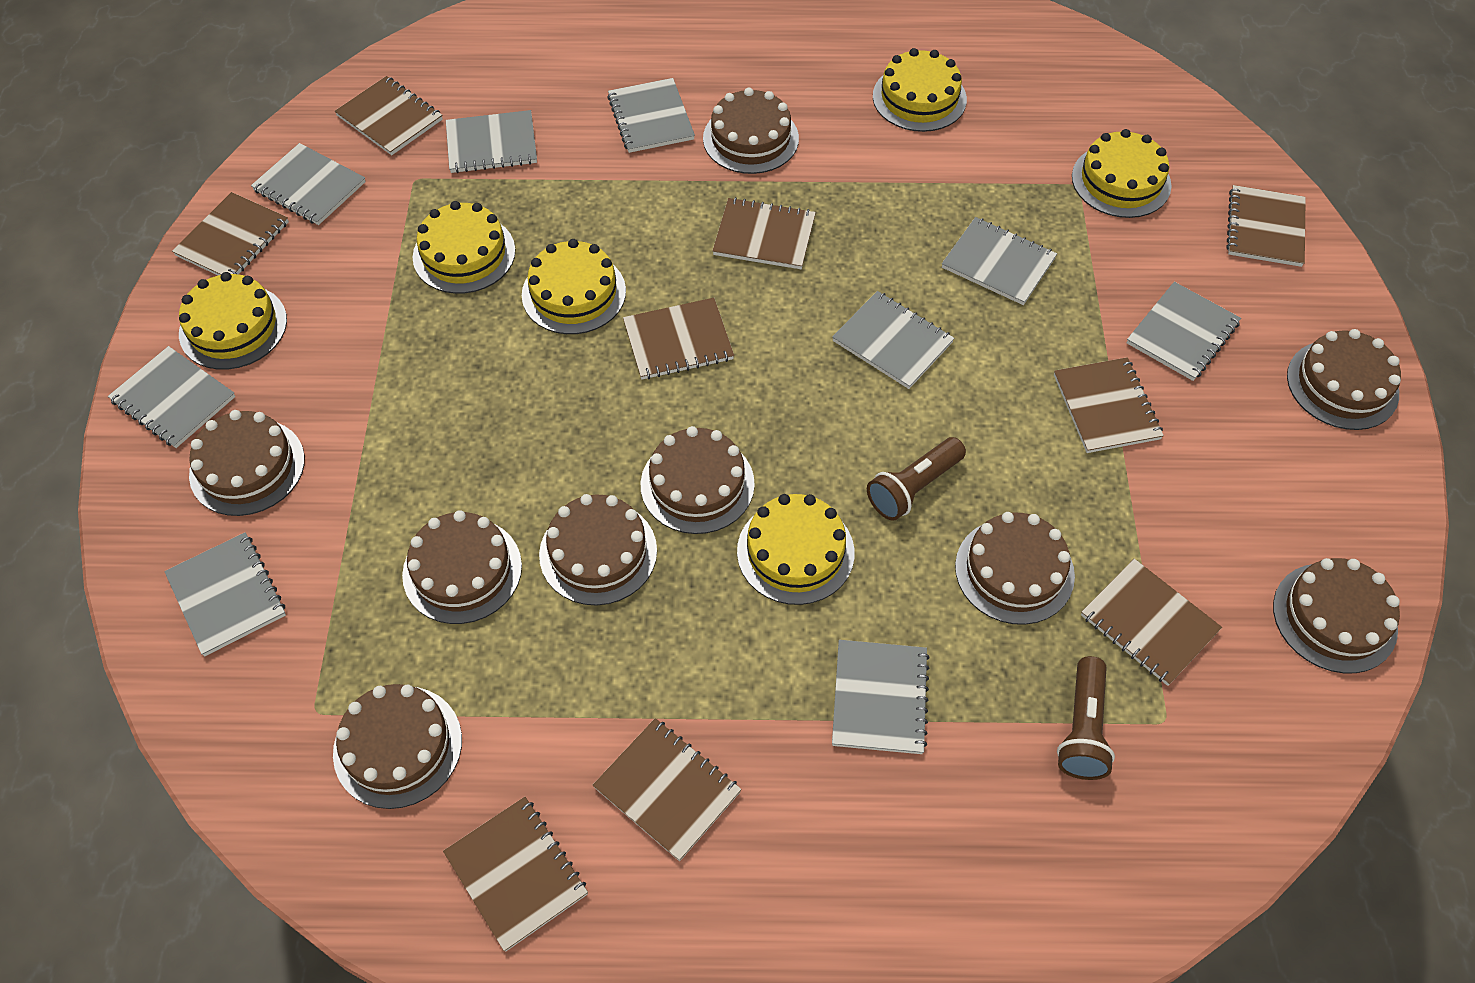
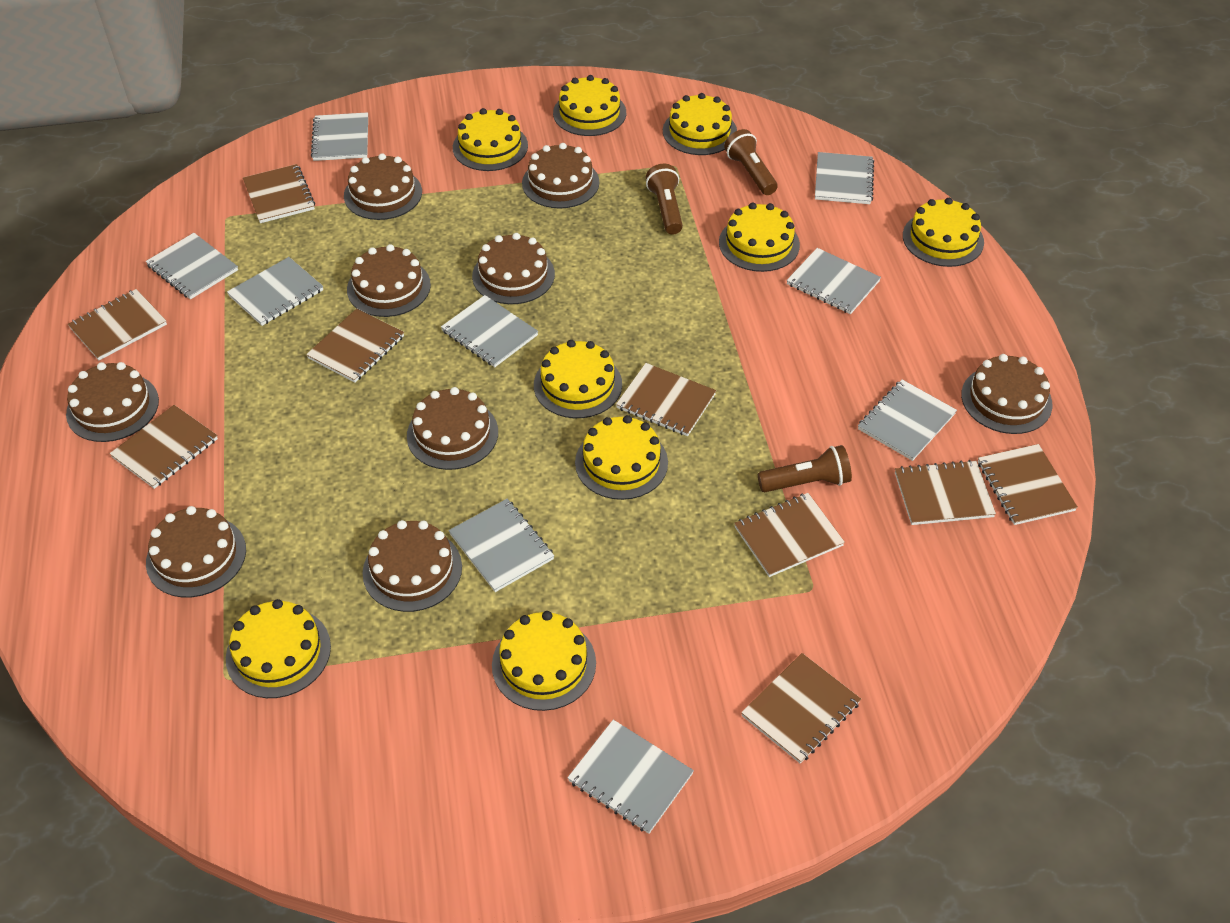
brown flashlight: 2 -> 3
yellow cake: 6 -> 9

